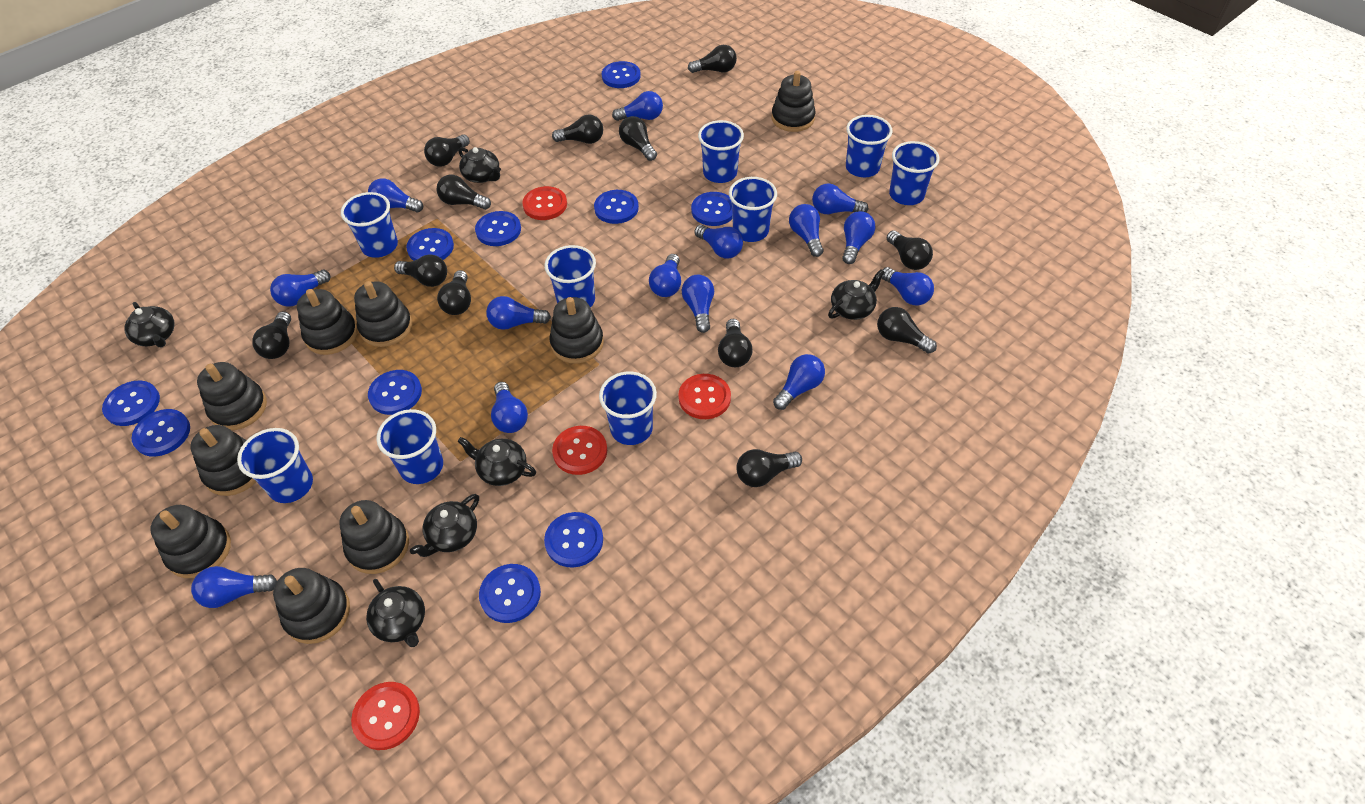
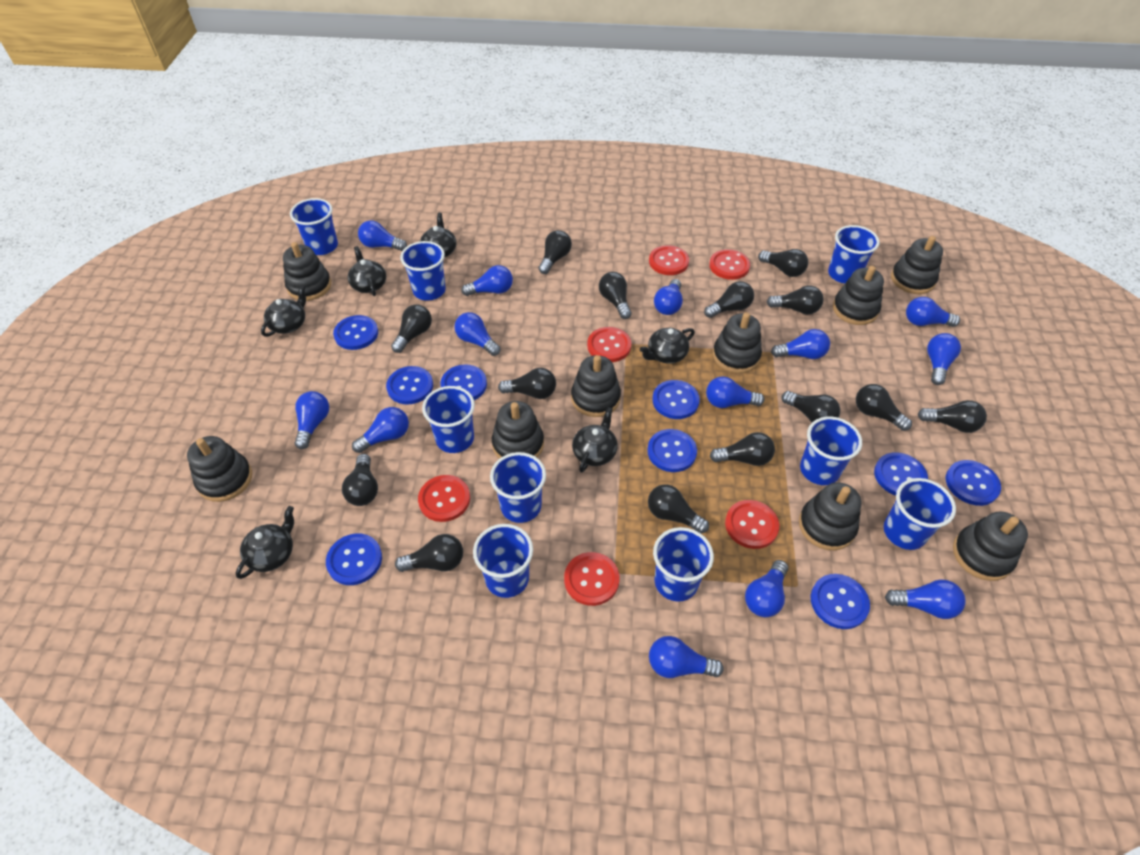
black light bulb: 12 -> 14
blue button: 10 -> 9
blue light bulb: 14 -> 13
red button: 4 -> 6

